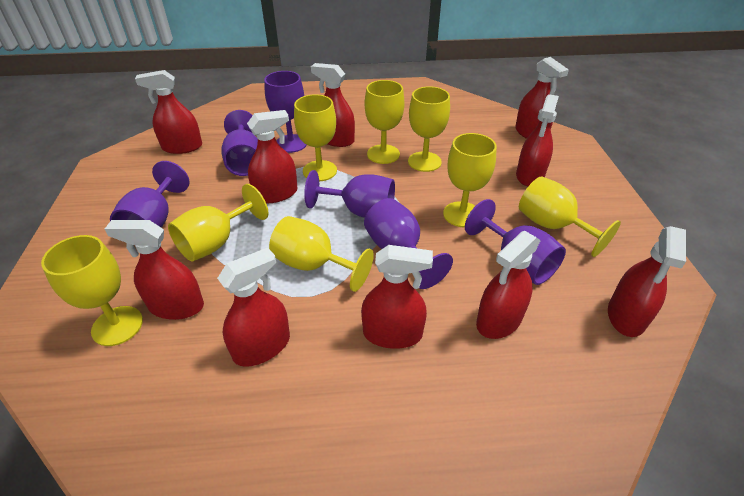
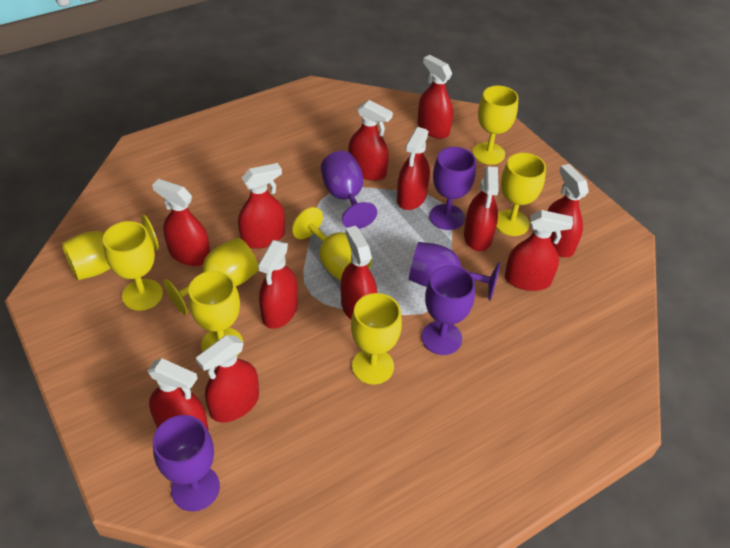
purple goblet: 6 -> 5
red spray bottle: 10 -> 12

